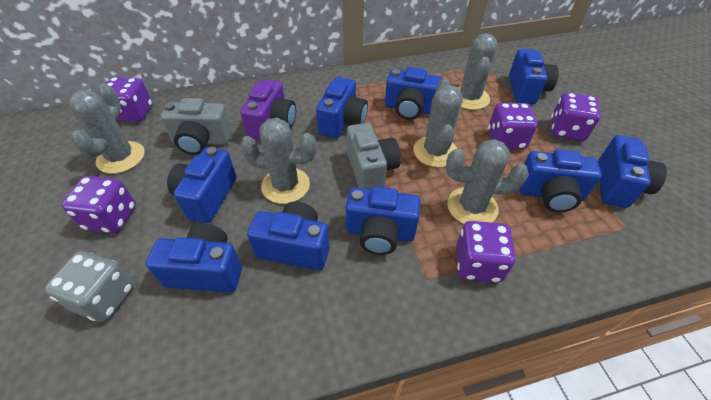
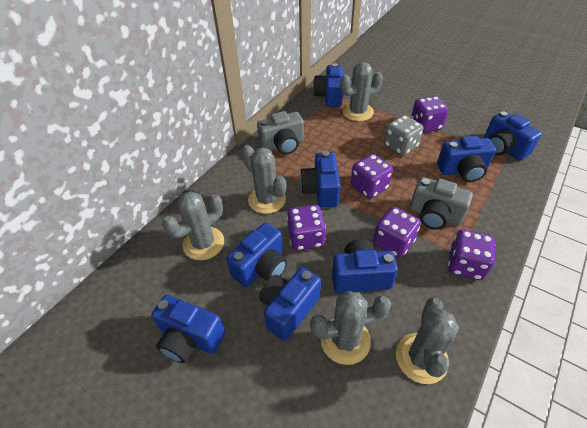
blue camera: 9 -> 8
purple camera: 1 -> 0

